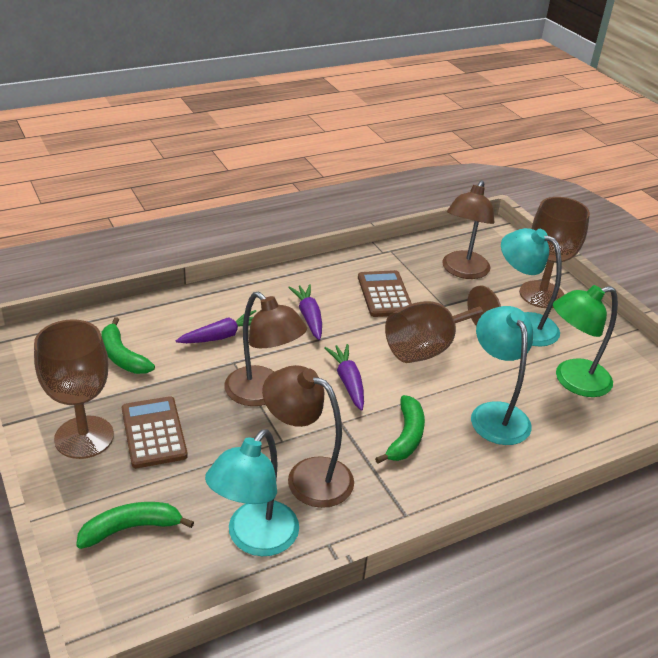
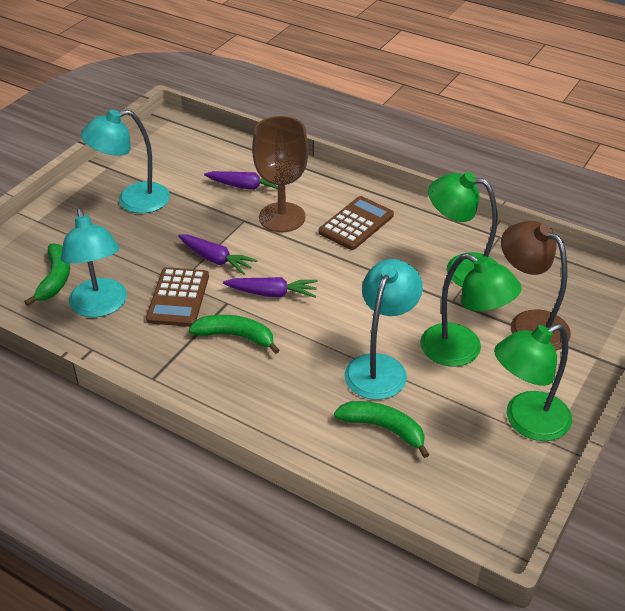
brown goblet: 3 -> 1
brown lamp: 3 -> 1
green lamp: 1 -> 3

